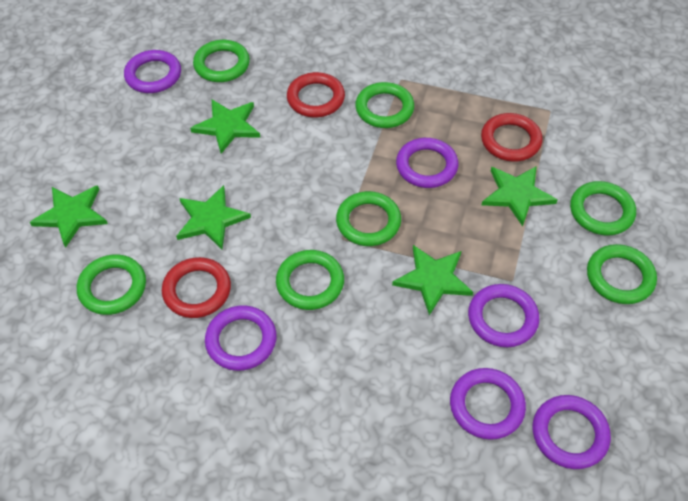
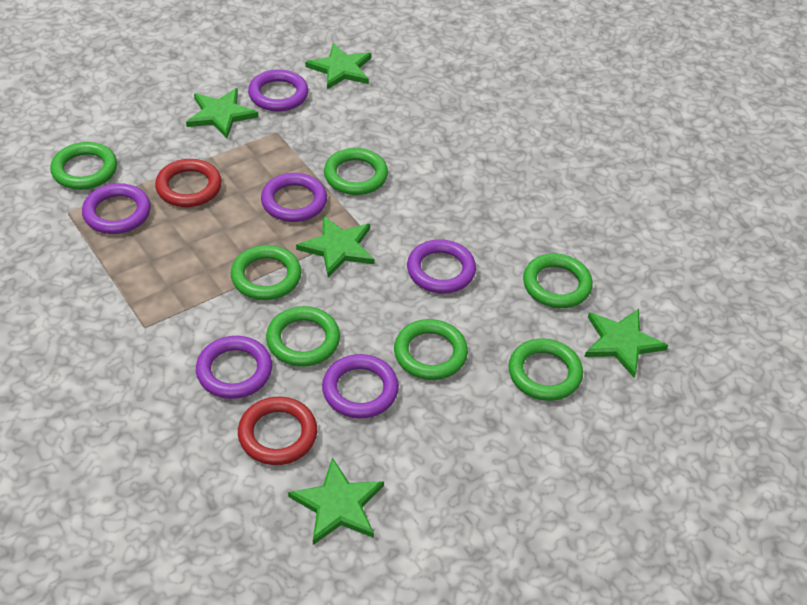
red ring: 3 -> 2

